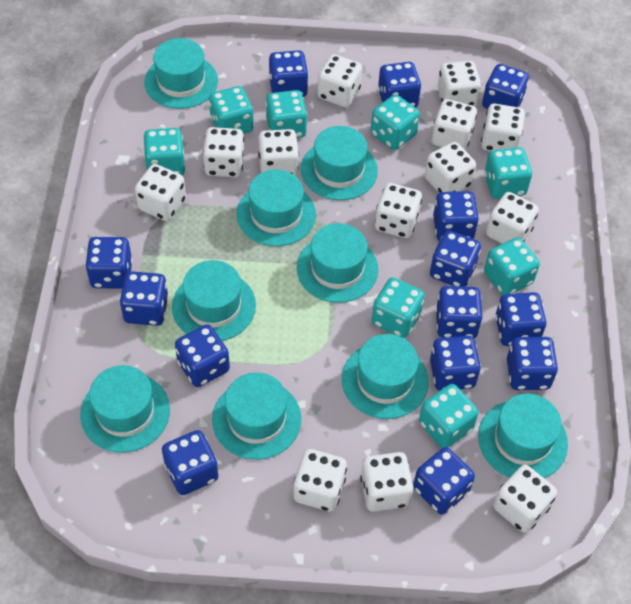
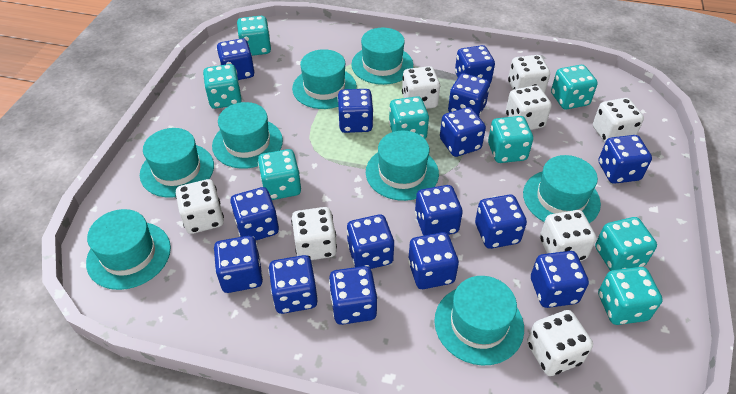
blue dice: 14 -> 15
turquoise hat: 9 -> 8
white dice: 13 -> 8

